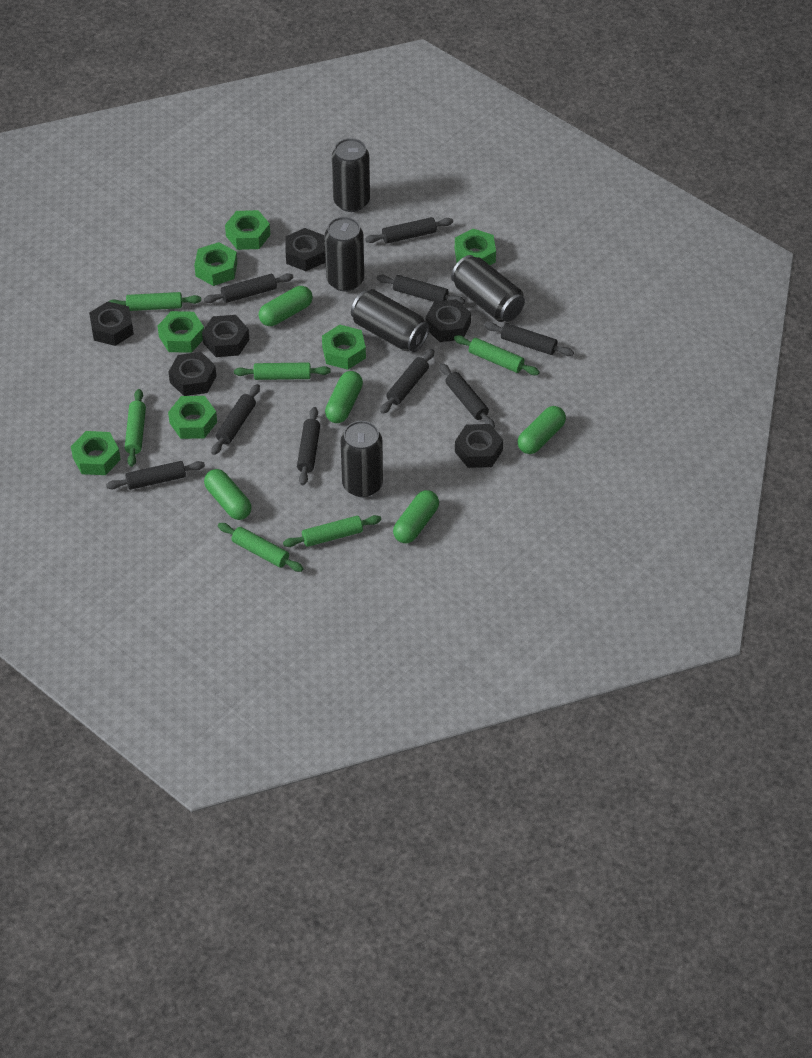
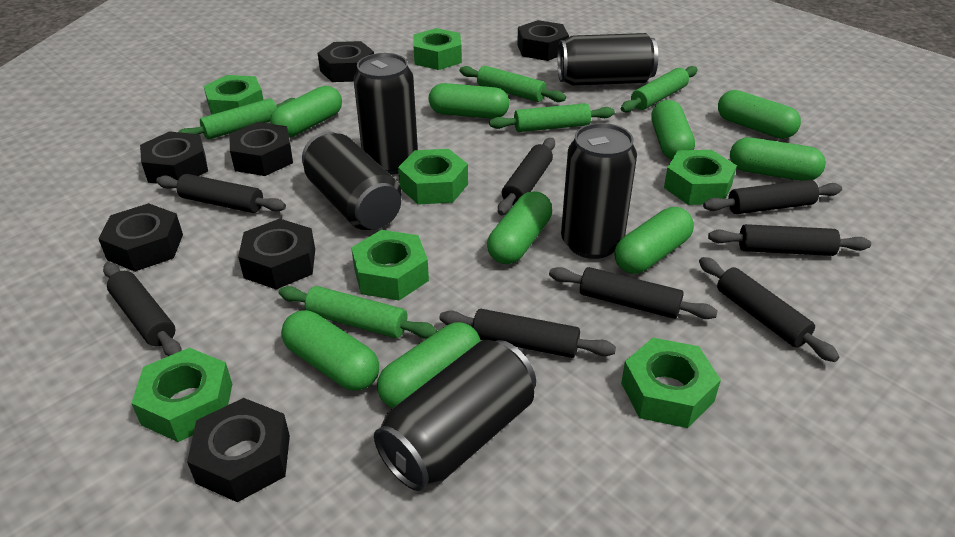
black nut: 6 -> 7
black rolling pin: 9 -> 8
green capsule: 5 -> 9
green rolling pin: 6 -> 5

